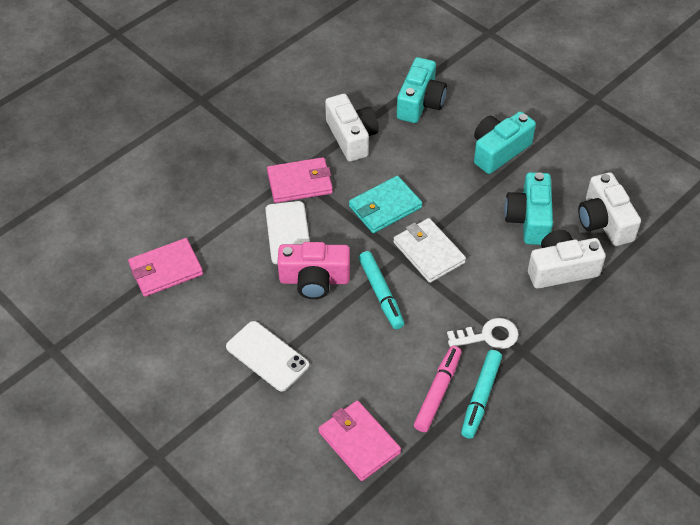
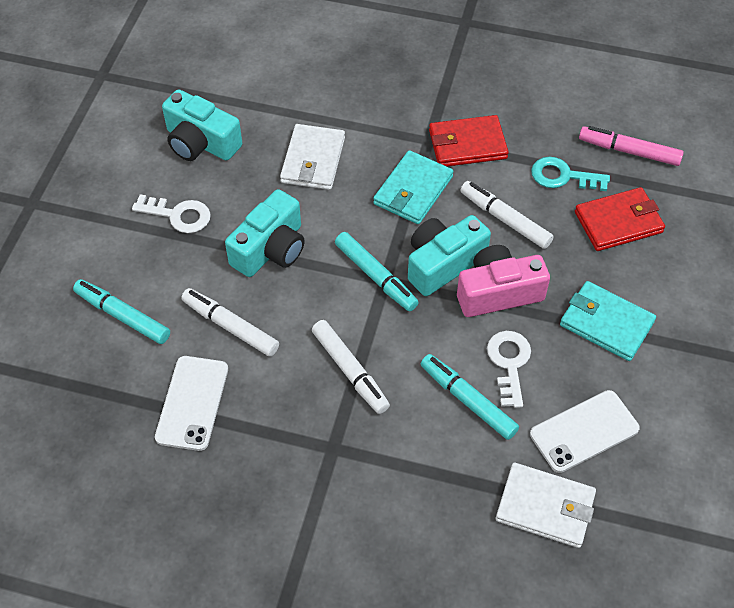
pink wallet: 3 -> 0
red wallet: 0 -> 2
turquoise key: 0 -> 1
turquoise marker: 2 -> 3
turquoise wallet: 1 -> 2
white camera: 3 -> 0
white key: 1 -> 2
white marker: 0 -> 3
white wallet: 1 -> 2

